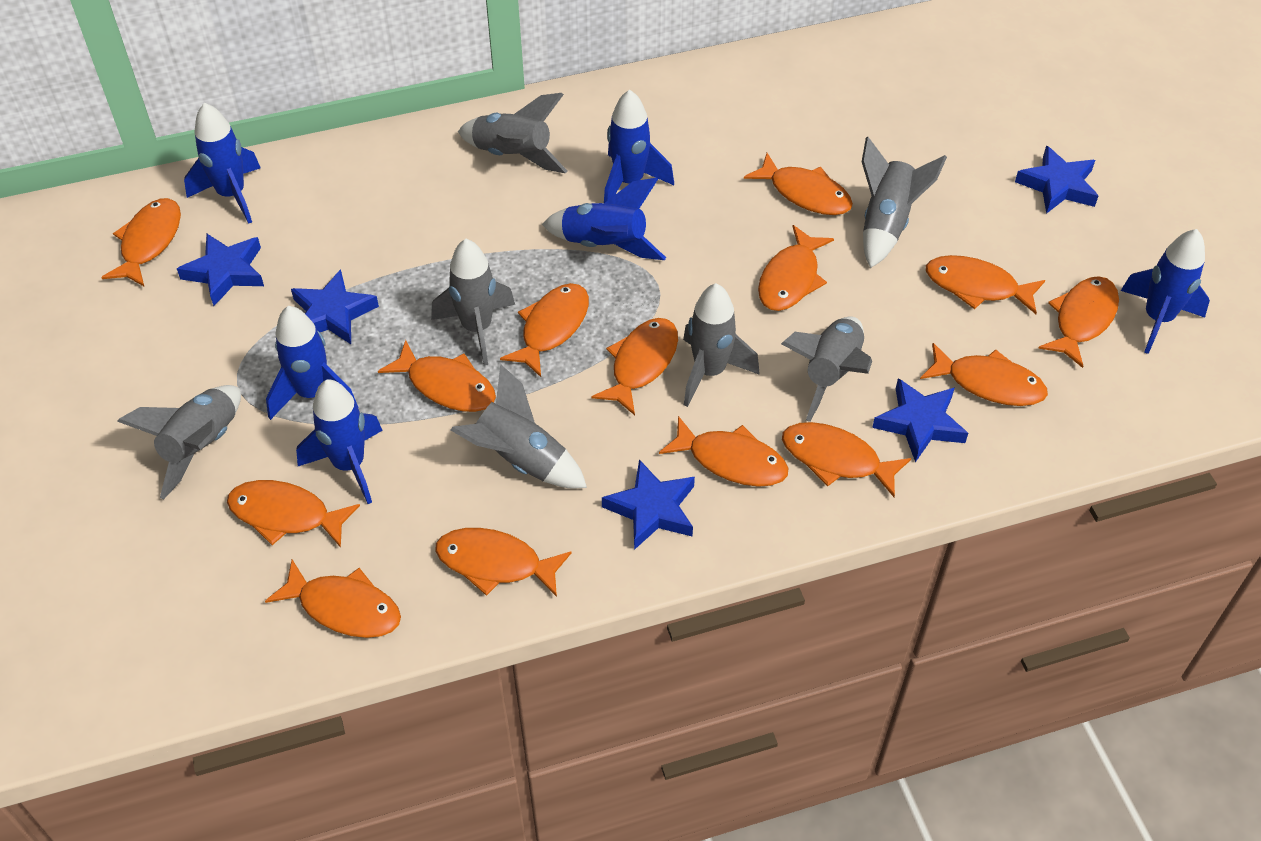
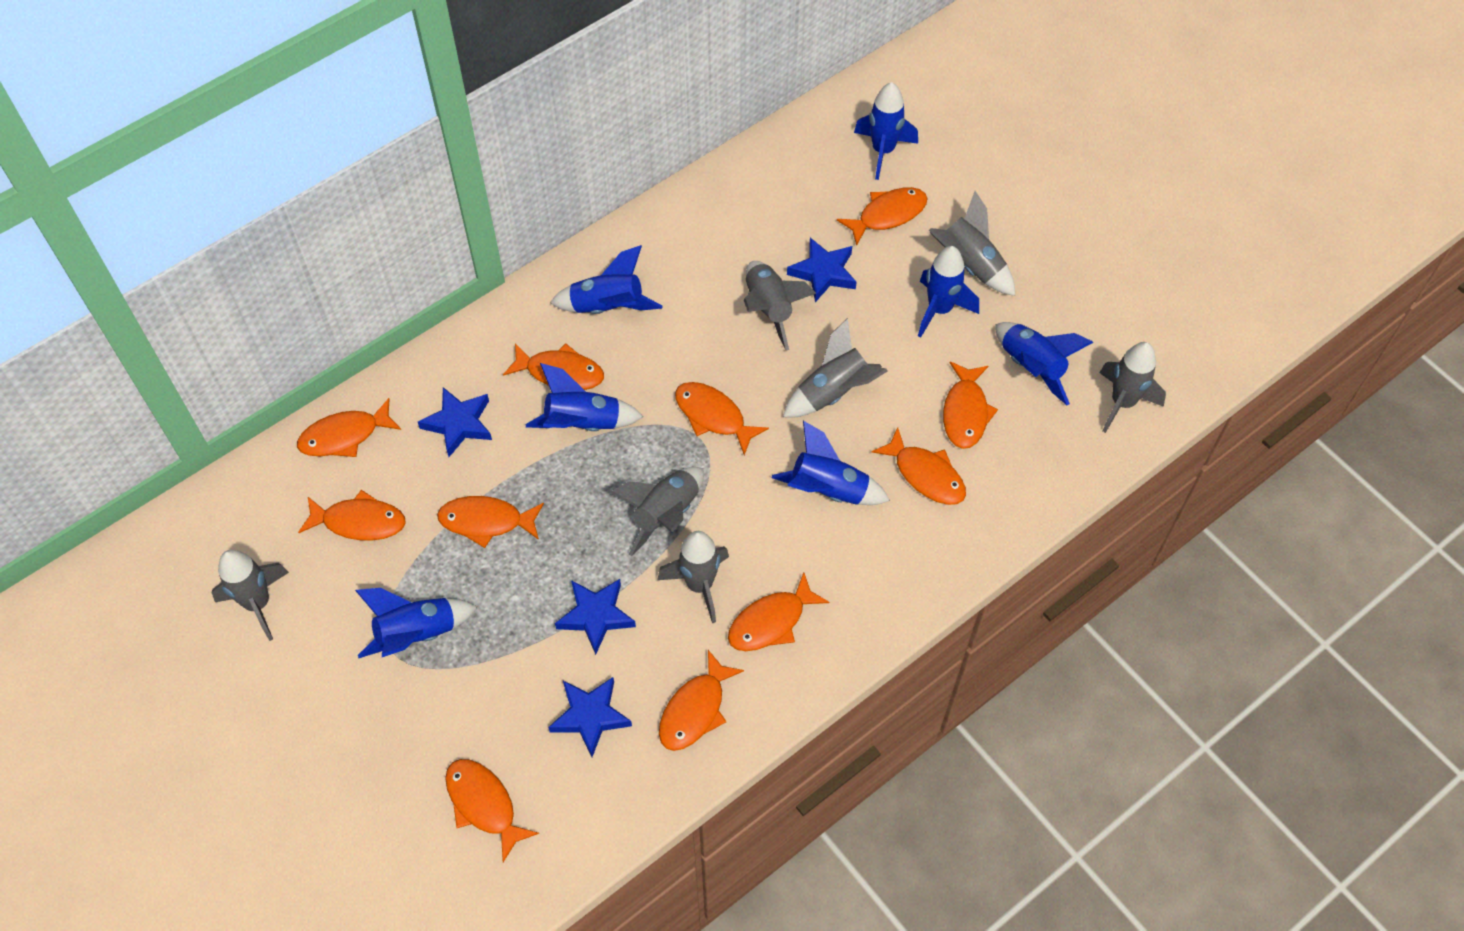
blue rocket: 6 -> 7
blue star: 5 -> 4
orange fish: 14 -> 11

